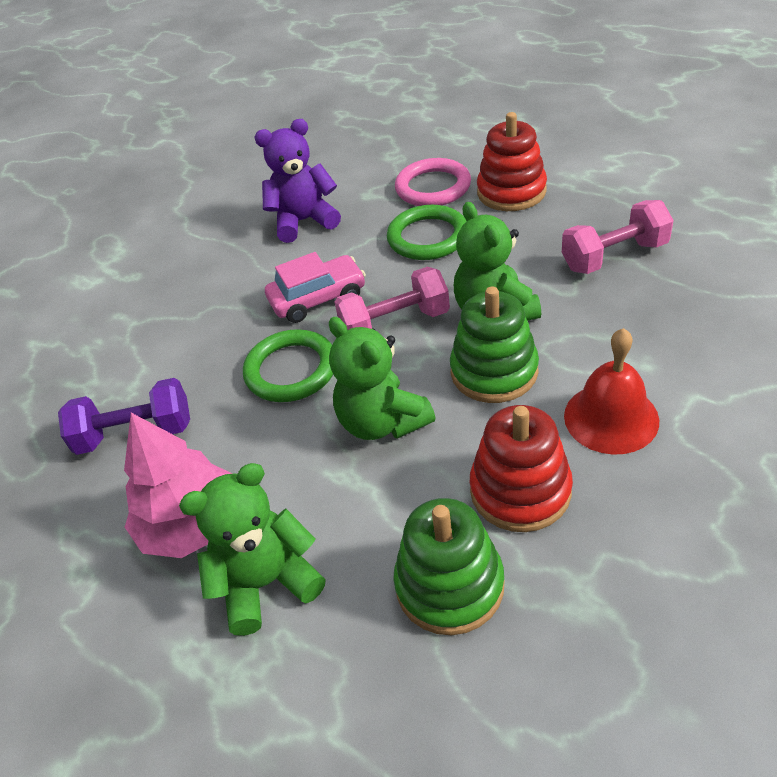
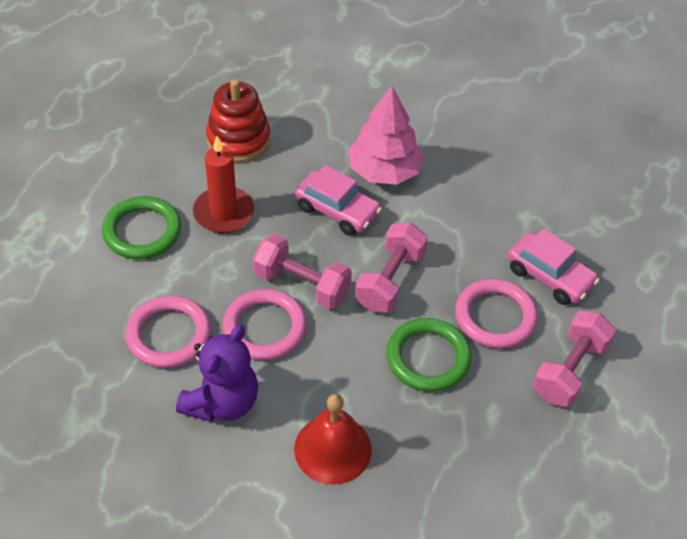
green stacking toy: 2 -> 0
green teddy bear: 3 -> 0
pink car: 1 -> 2
pink dumbbell: 2 -> 3
pink ring: 1 -> 3
purple dumbbell: 1 -> 0
red candle: 0 -> 1
red stacking toy: 2 -> 1

